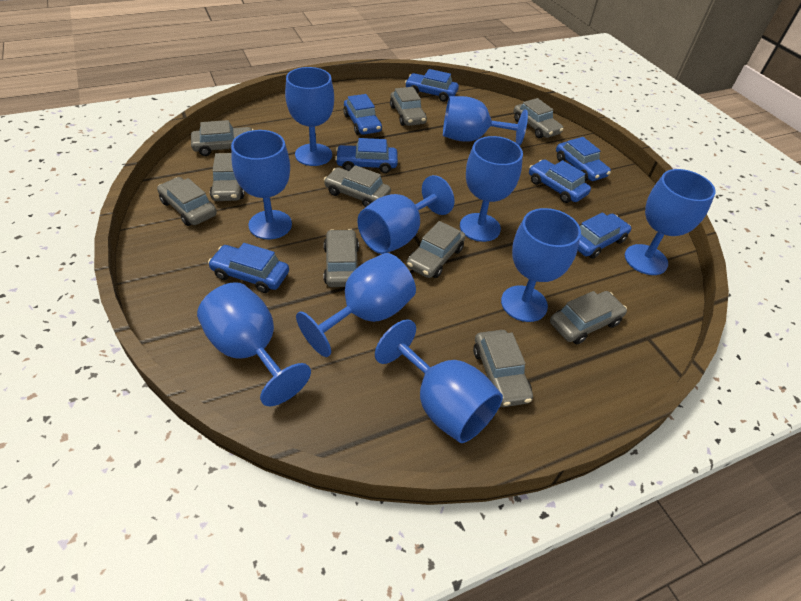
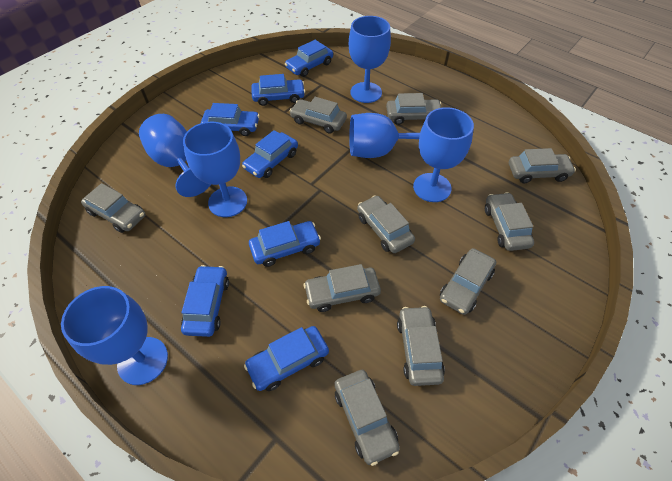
blue goblet: 10 -> 6

